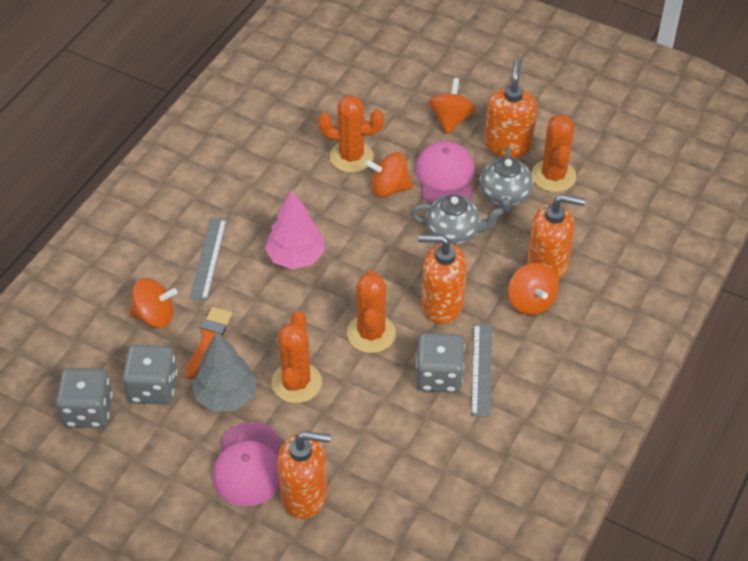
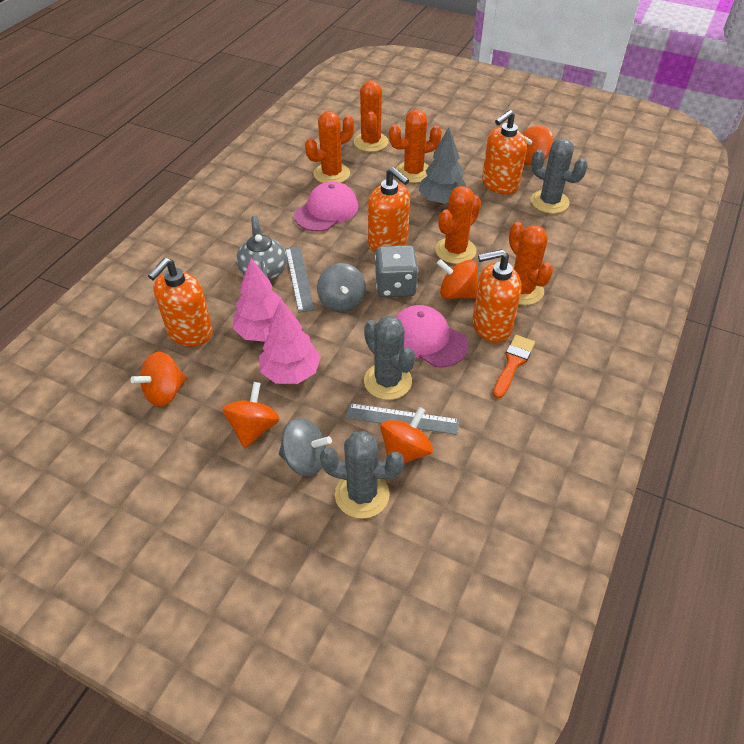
grey cactus: 0 -> 3
grey dice: 3 -> 1
grey spinning top: 0 -> 2
grey teapot: 2 -> 1
orange cactus: 4 -> 5
orange spinning top: 4 -> 5
pink tree: 1 -> 2

